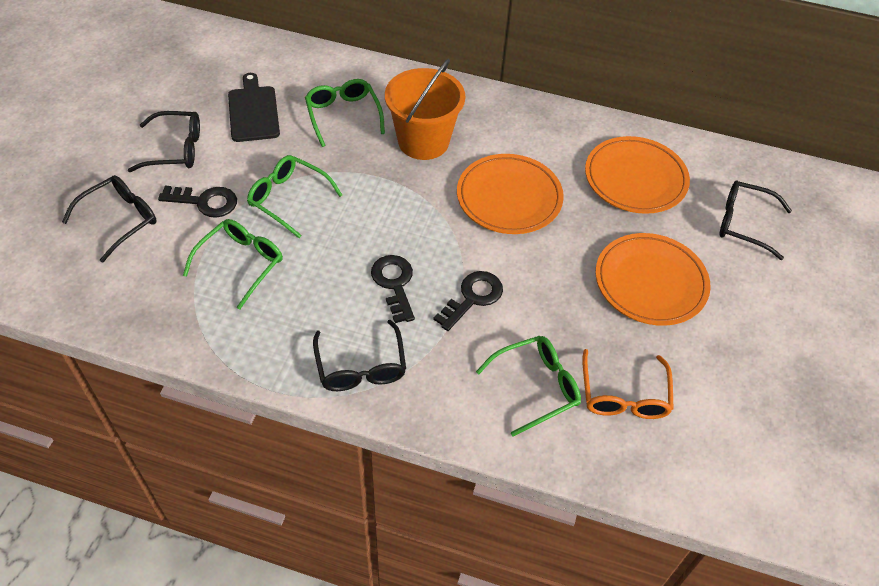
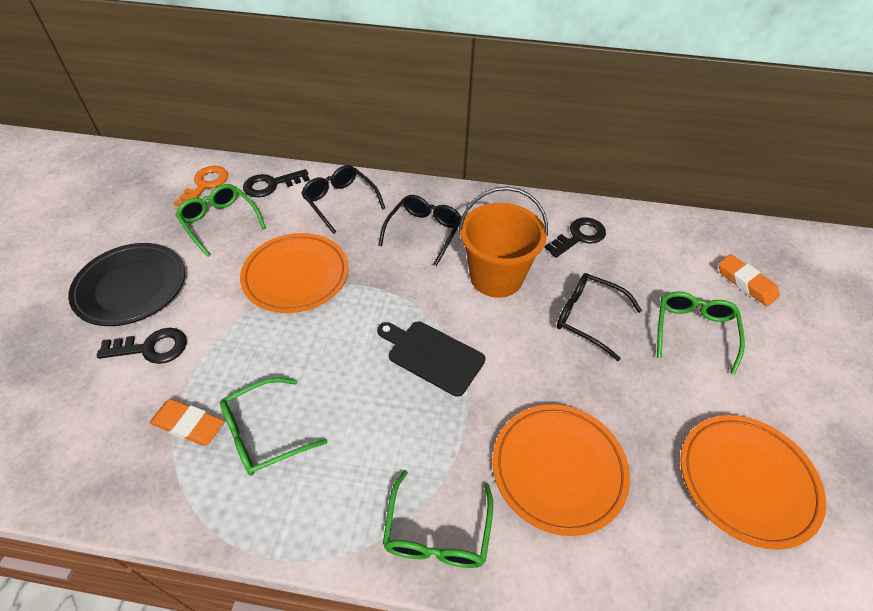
black glasses: 4 -> 3
black plate: 0 -> 1
orange eraser: 0 -> 2
orange glasses: 1 -> 0
orange key: 0 -> 1

